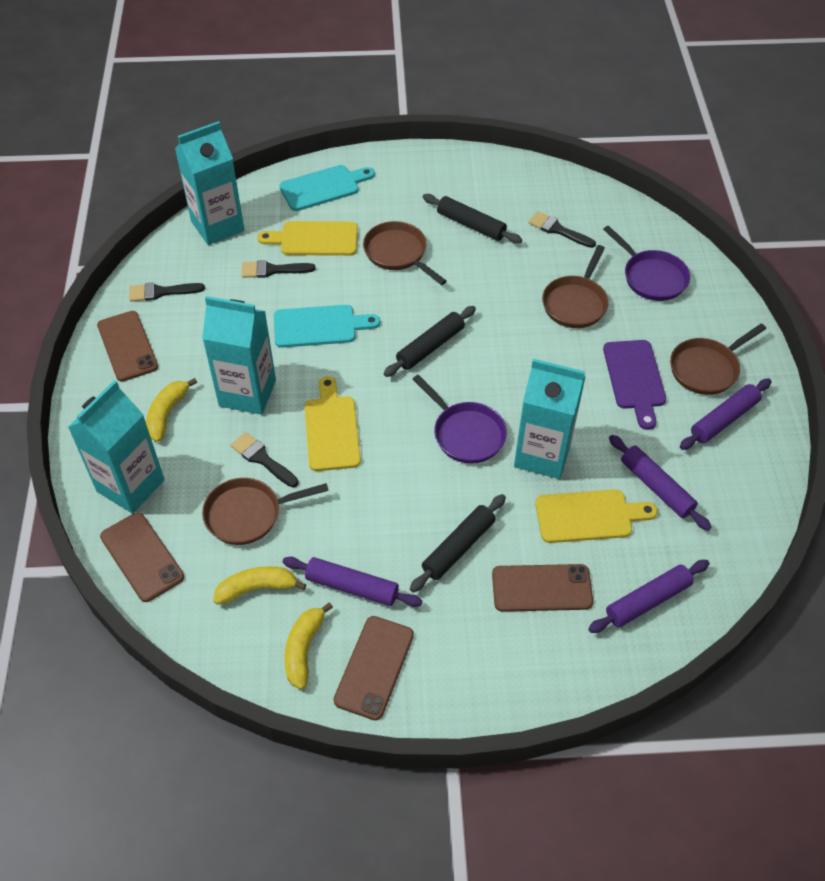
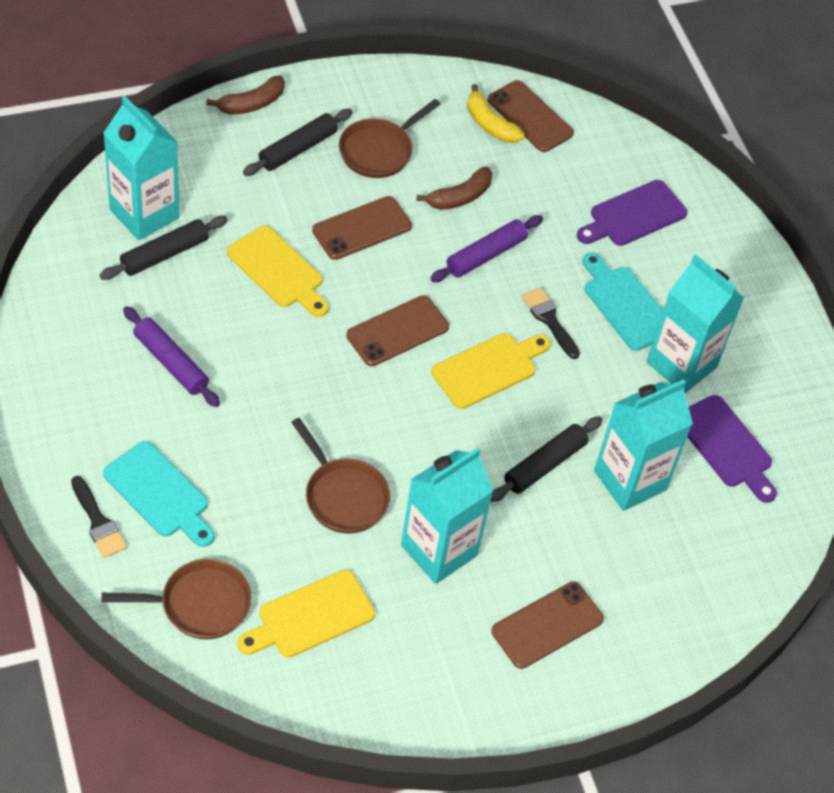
black brush: 4 -> 2
brown banana: 0 -> 2
brown pan: 4 -> 3
purple cutting board: 1 -> 2
purple pan: 2 -> 0
purple rolling pin: 4 -> 2
yellow banana: 3 -> 1

